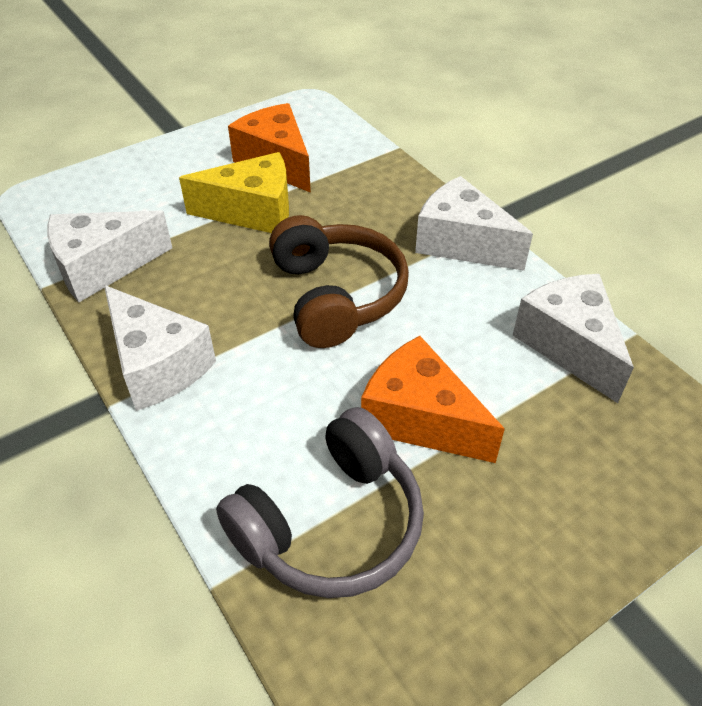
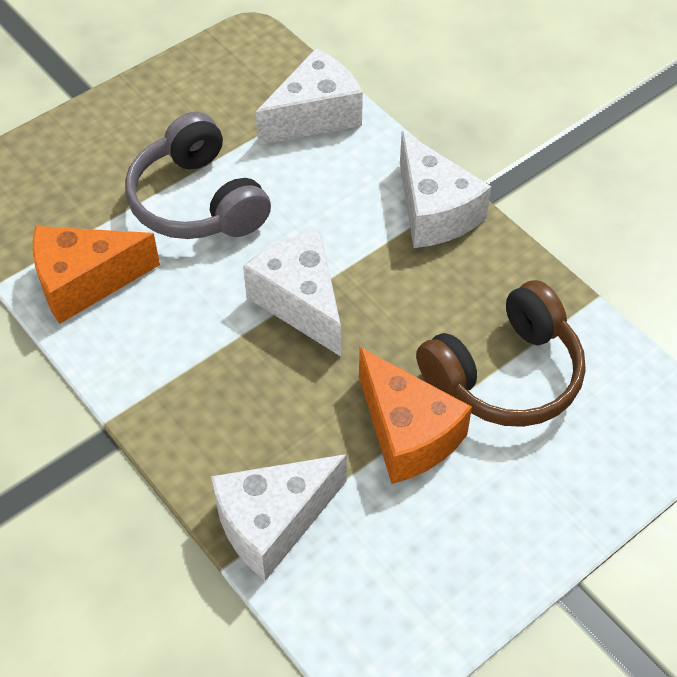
yellow cheese: 1 -> 0

